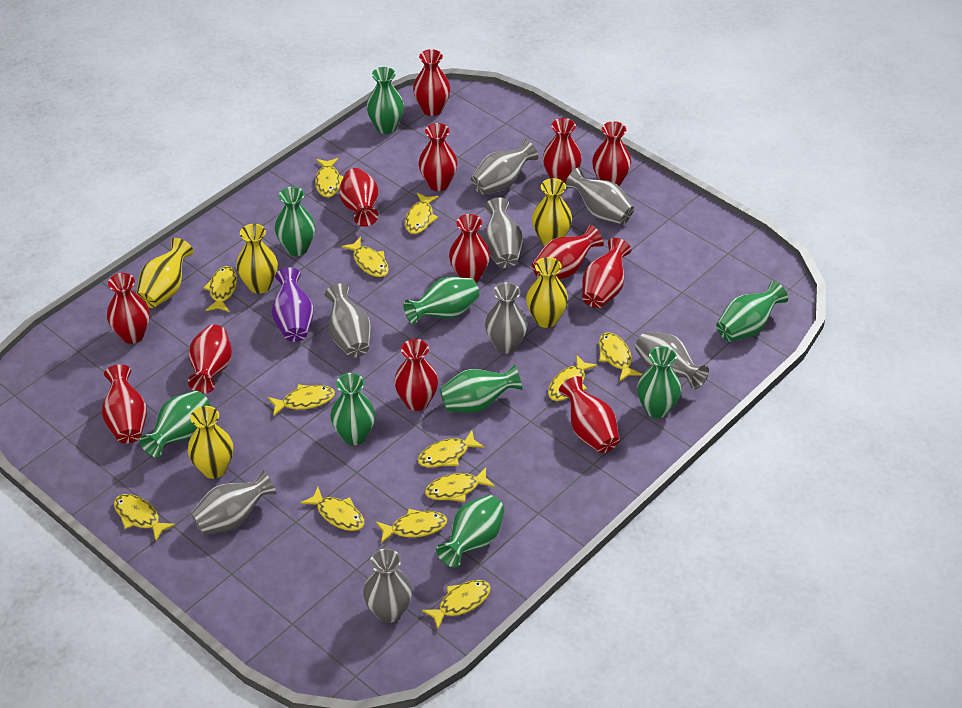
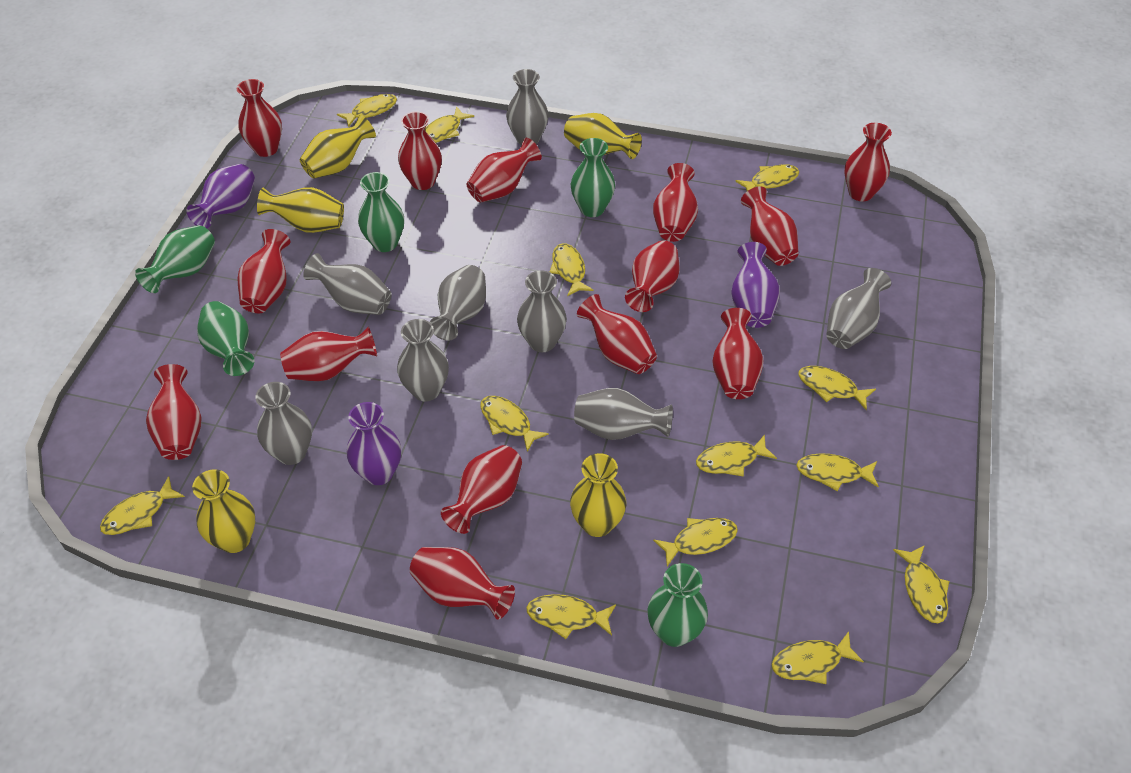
green vase: 9 -> 5
purple vase: 1 -> 3
red vase: 13 -> 14

